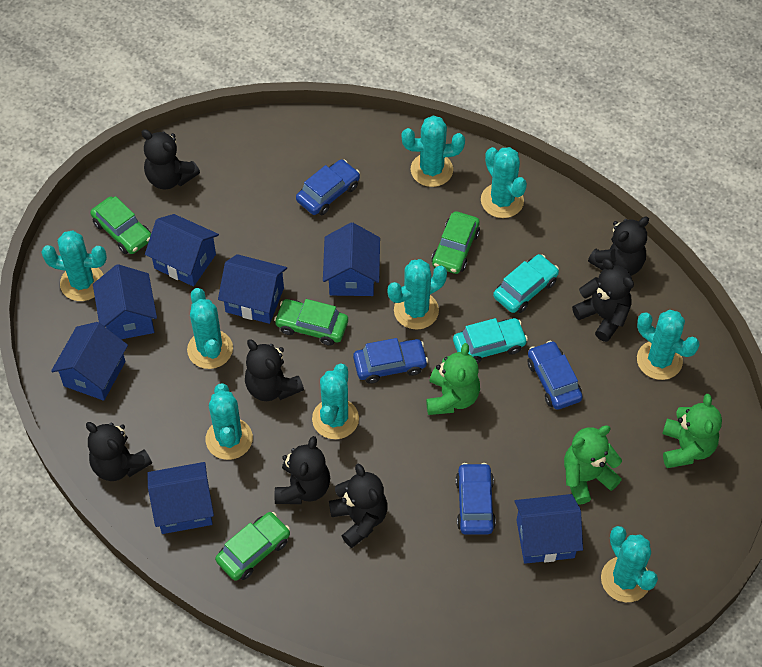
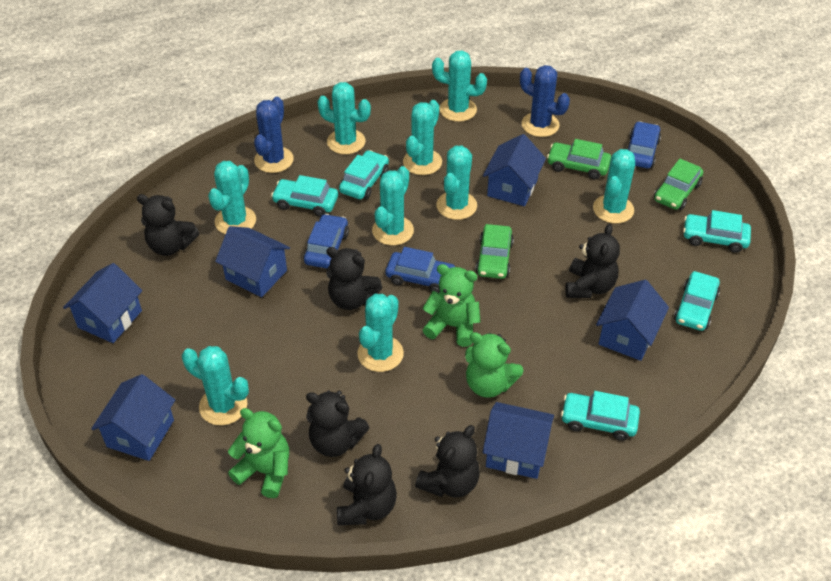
black teddy bear: 7 -> 6
blue cactus: 0 -> 2
blue car: 4 -> 3
blue house: 7 -> 6
green car: 4 -> 3
turquoise car: 2 -> 5

